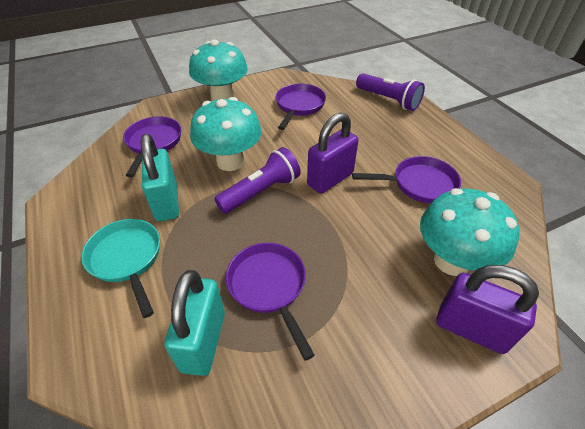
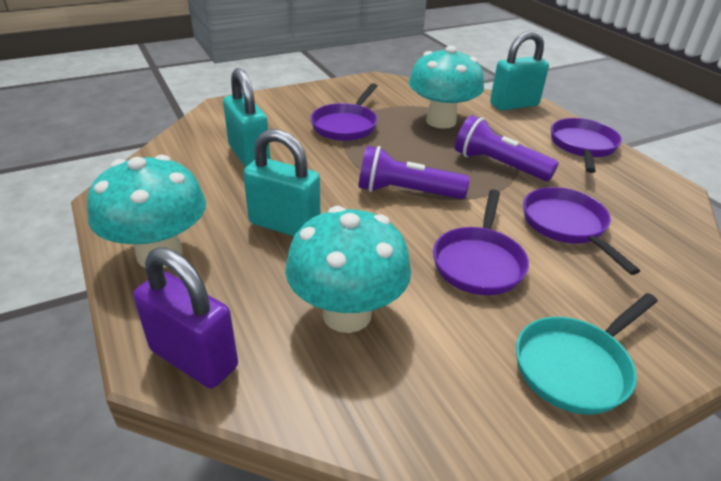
purple padlock: 2 -> 1
turquoise padlock: 2 -> 3

